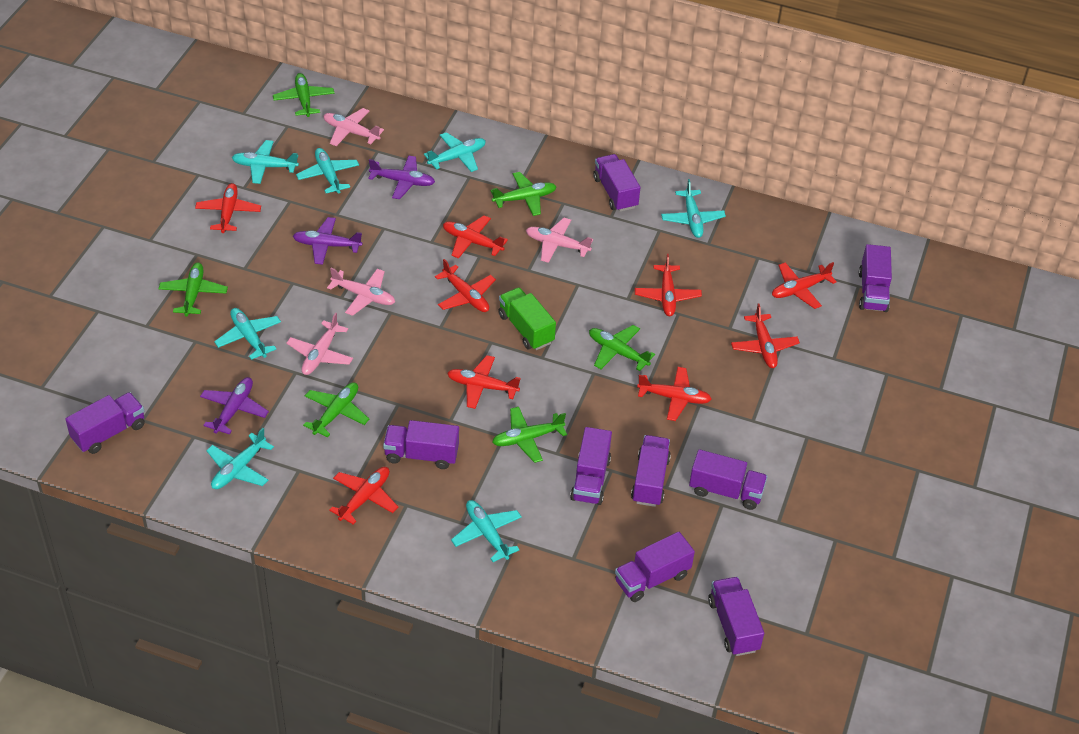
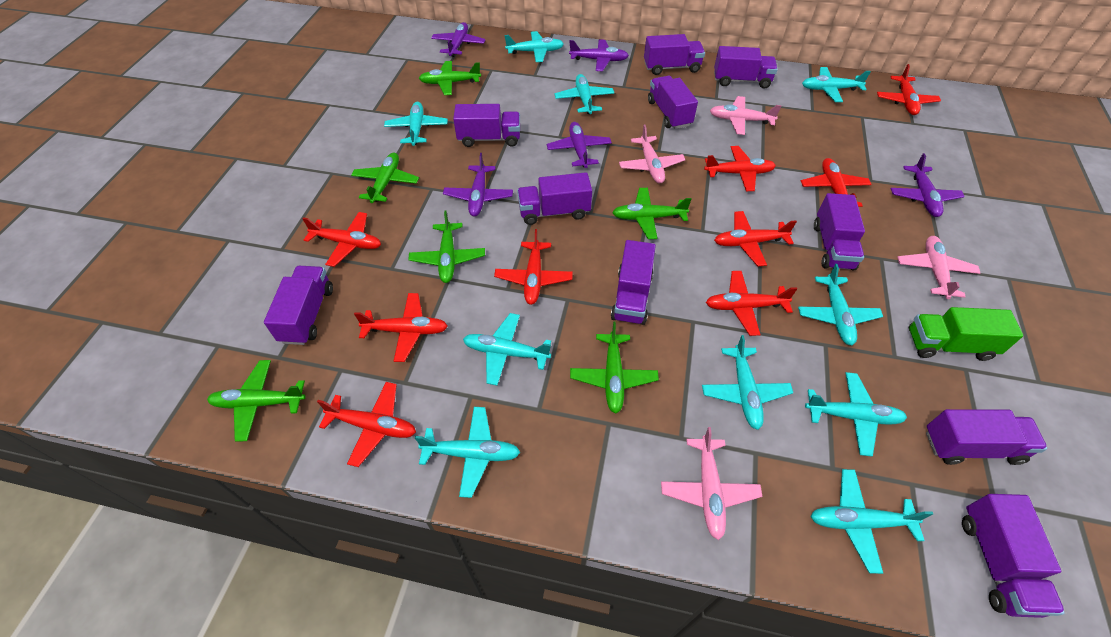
purple plane: 3 -> 5
purple truck: 9 -> 10
turquoise plane: 7 -> 10

